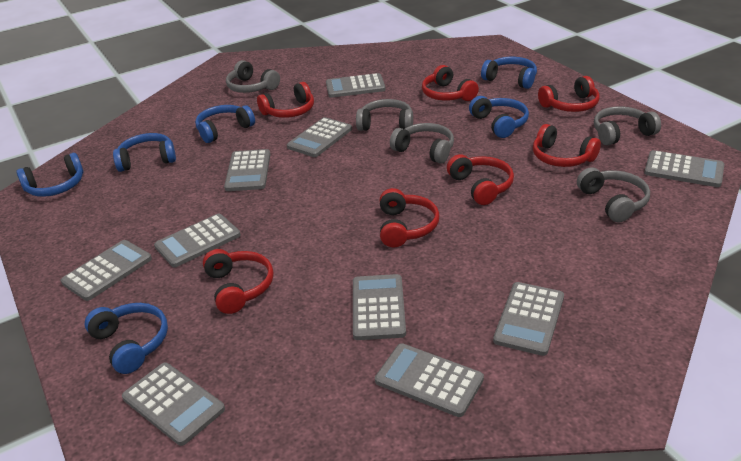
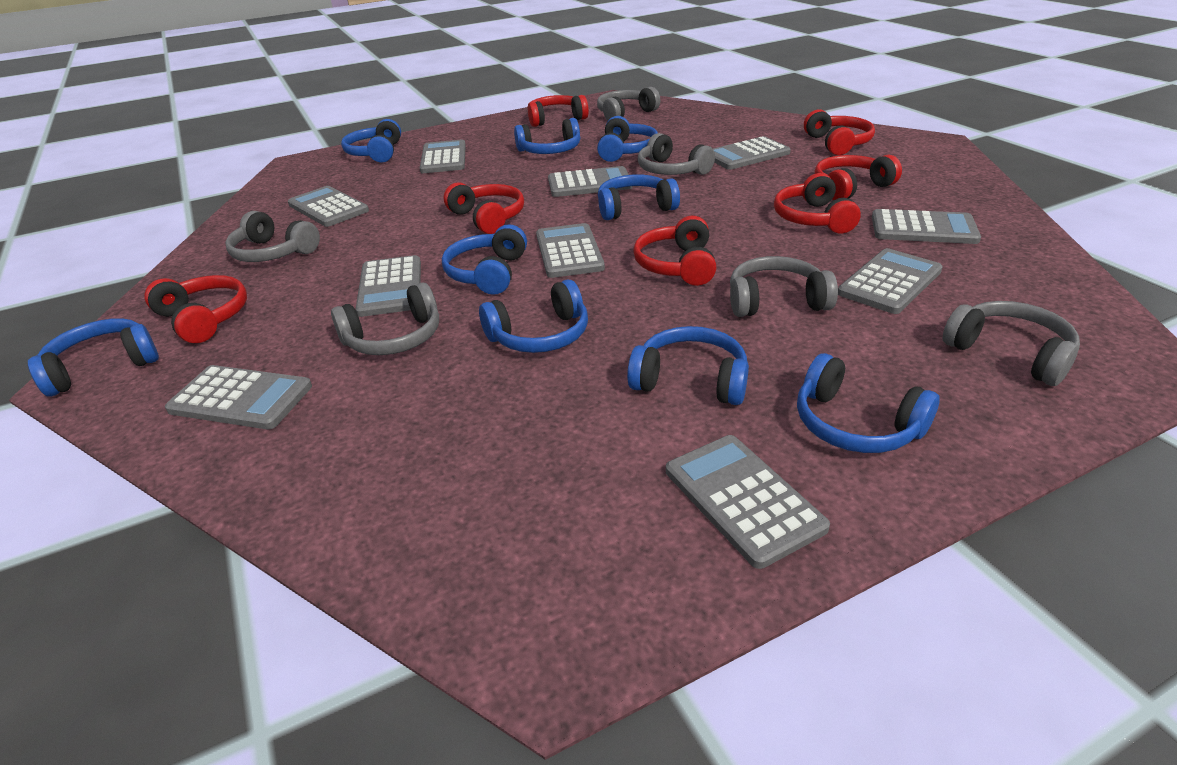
blue headphones: 6 -> 9
grey headphones: 5 -> 6

